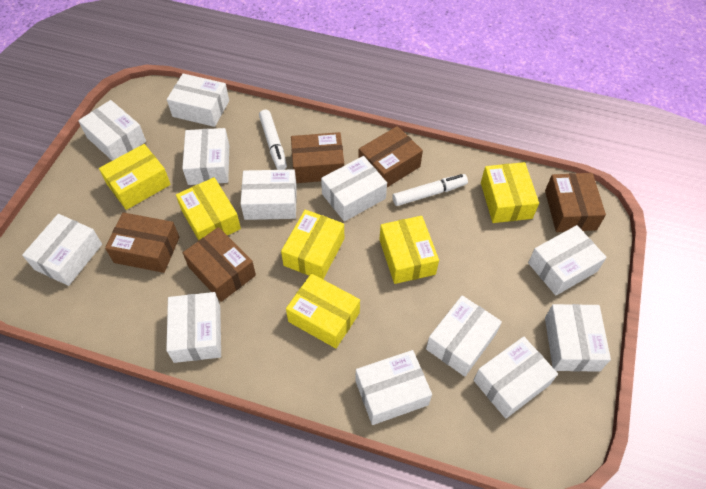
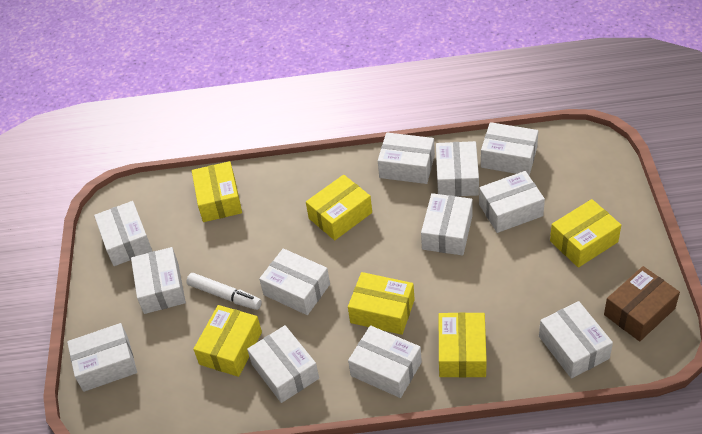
brown box: 5 -> 1
white marker: 2 -> 1

